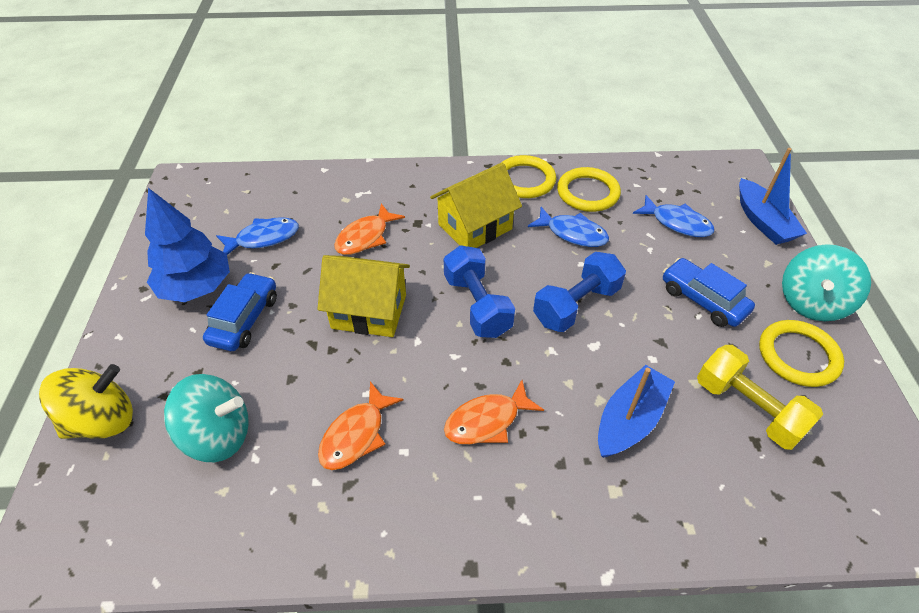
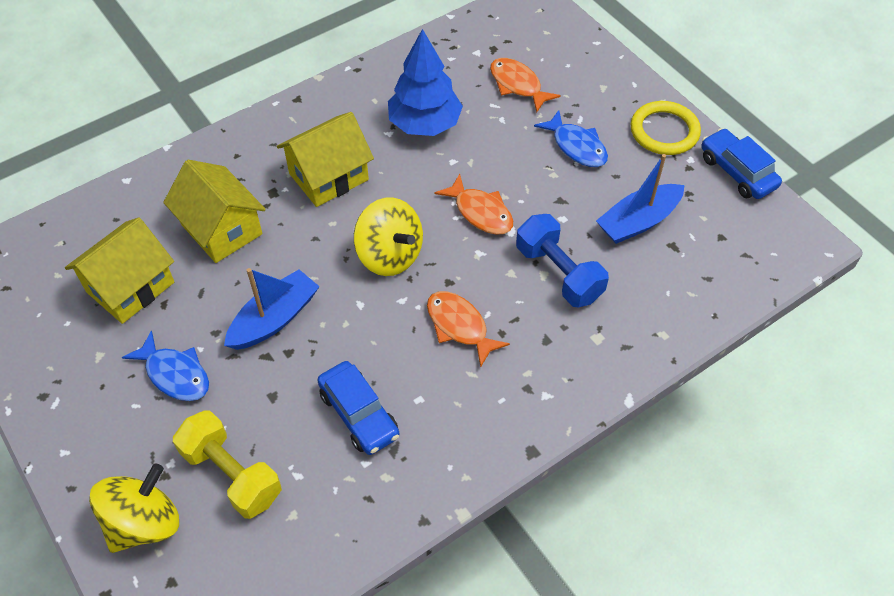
blue dumbbell: 2 -> 1
blue fish: 3 -> 2
turquoise spinning top: 2 -> 0
yellow house: 2 -> 3
yellow ring: 3 -> 1
yellow spinning top: 1 -> 2

